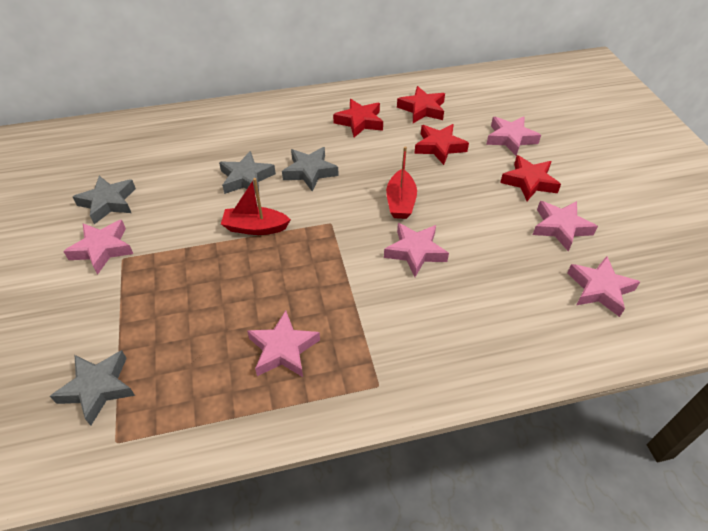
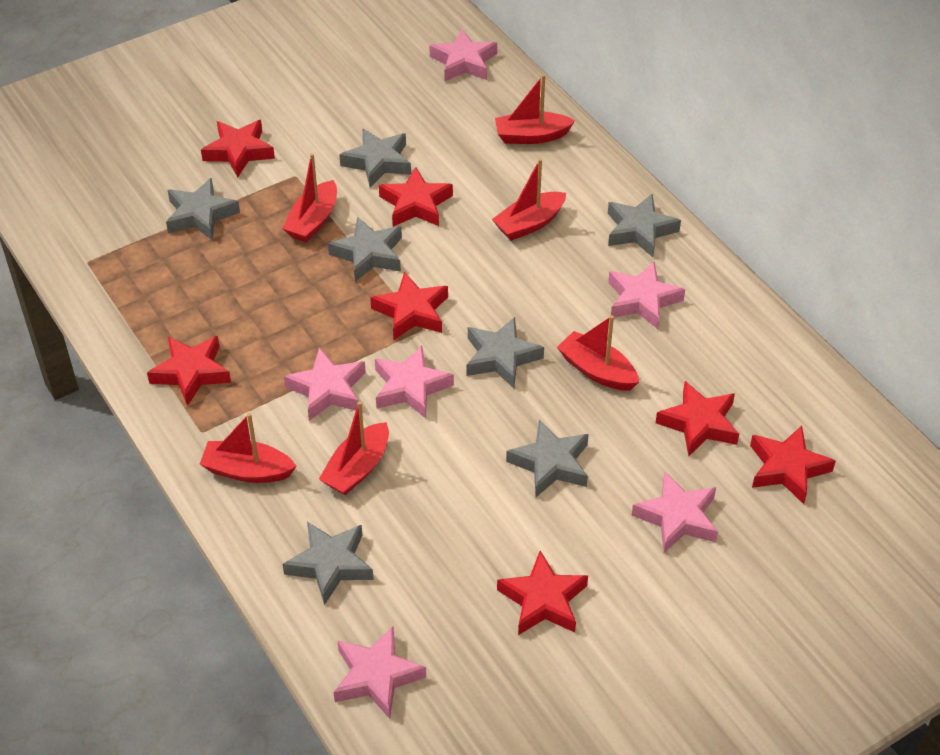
grey star: 4 -> 7
red boat: 2 -> 6
red star: 4 -> 7

